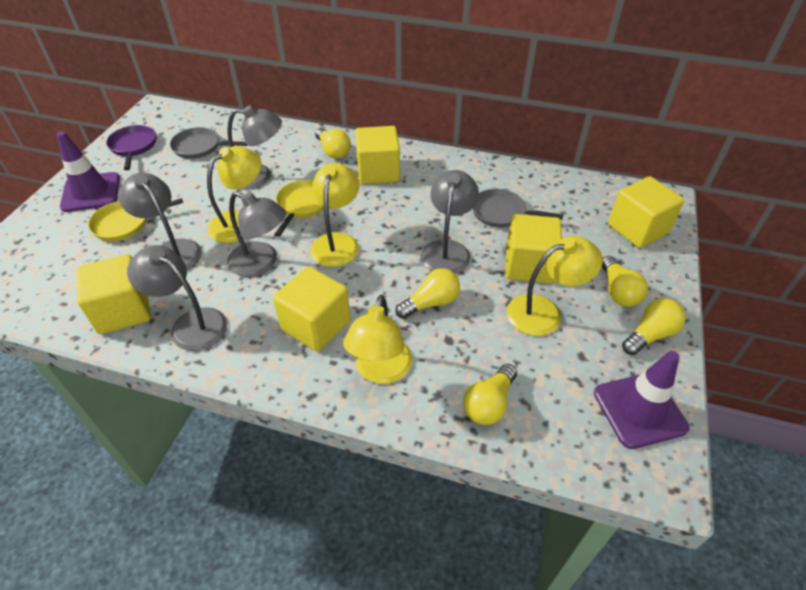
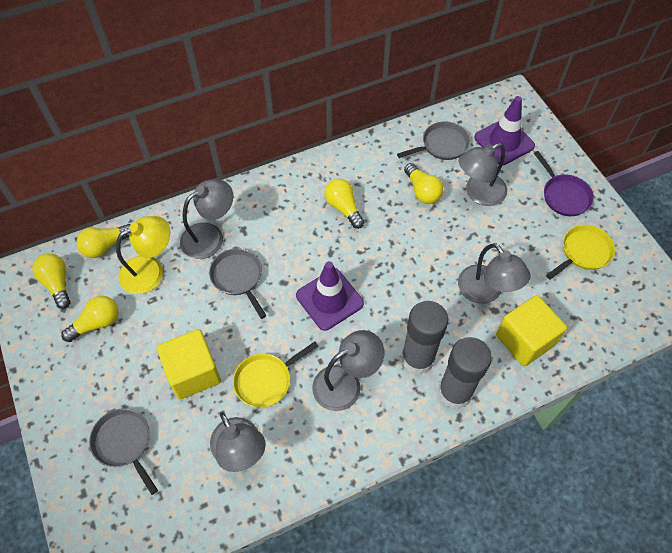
grey glue stick: 0 -> 2
grey pan: 2 -> 3
yellow cube: 5 -> 2
yellow lamp: 4 -> 1

